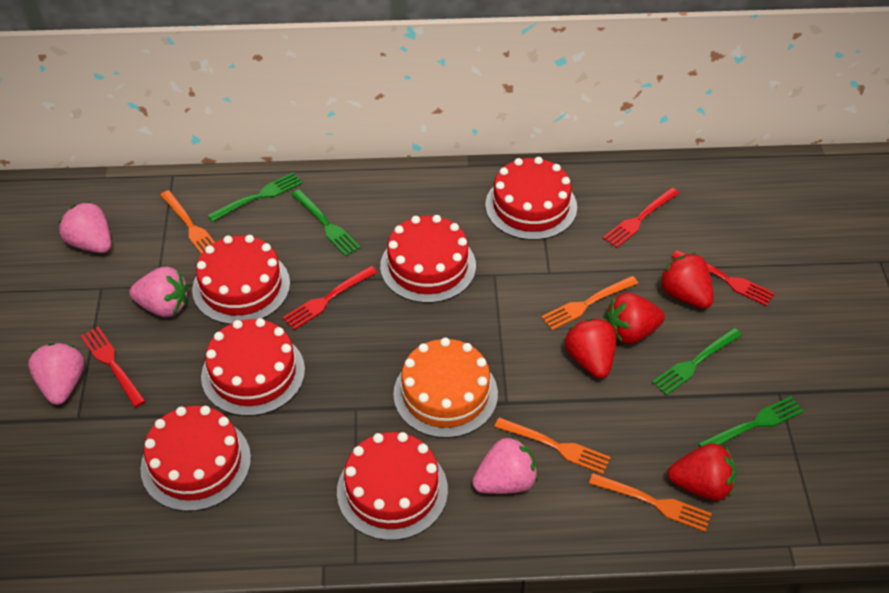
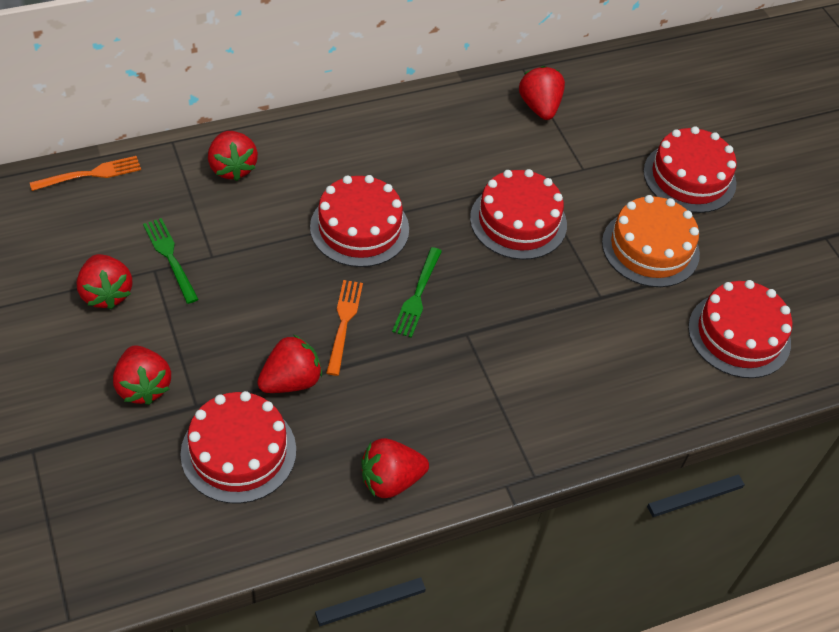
green fork: 4 -> 2
orange fork: 4 -> 2
pink strawberry: 4 -> 0
red cake: 6 -> 5
red fork: 4 -> 0
red strawberry: 4 -> 6

